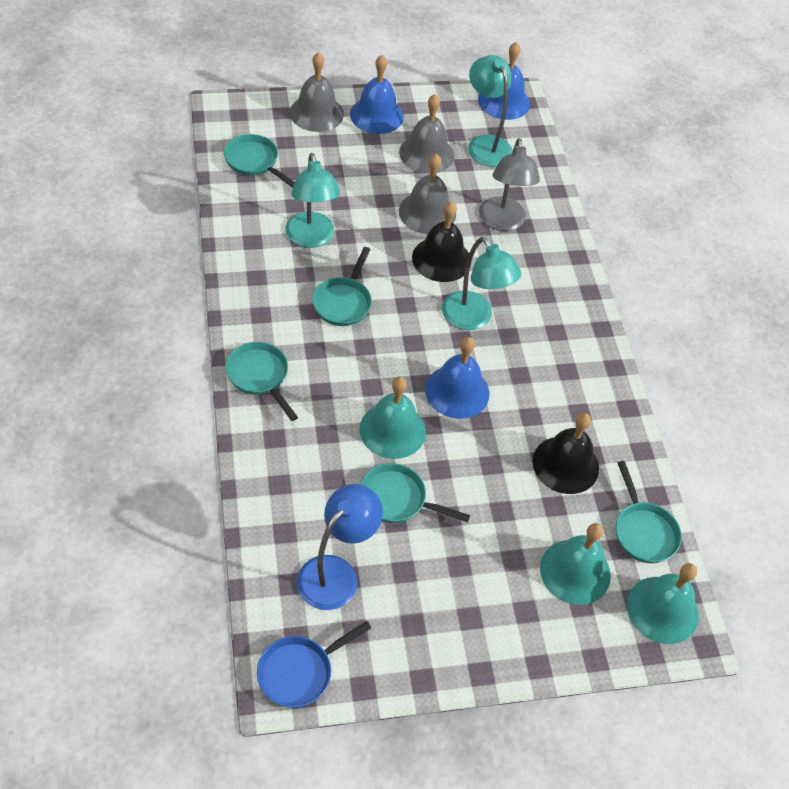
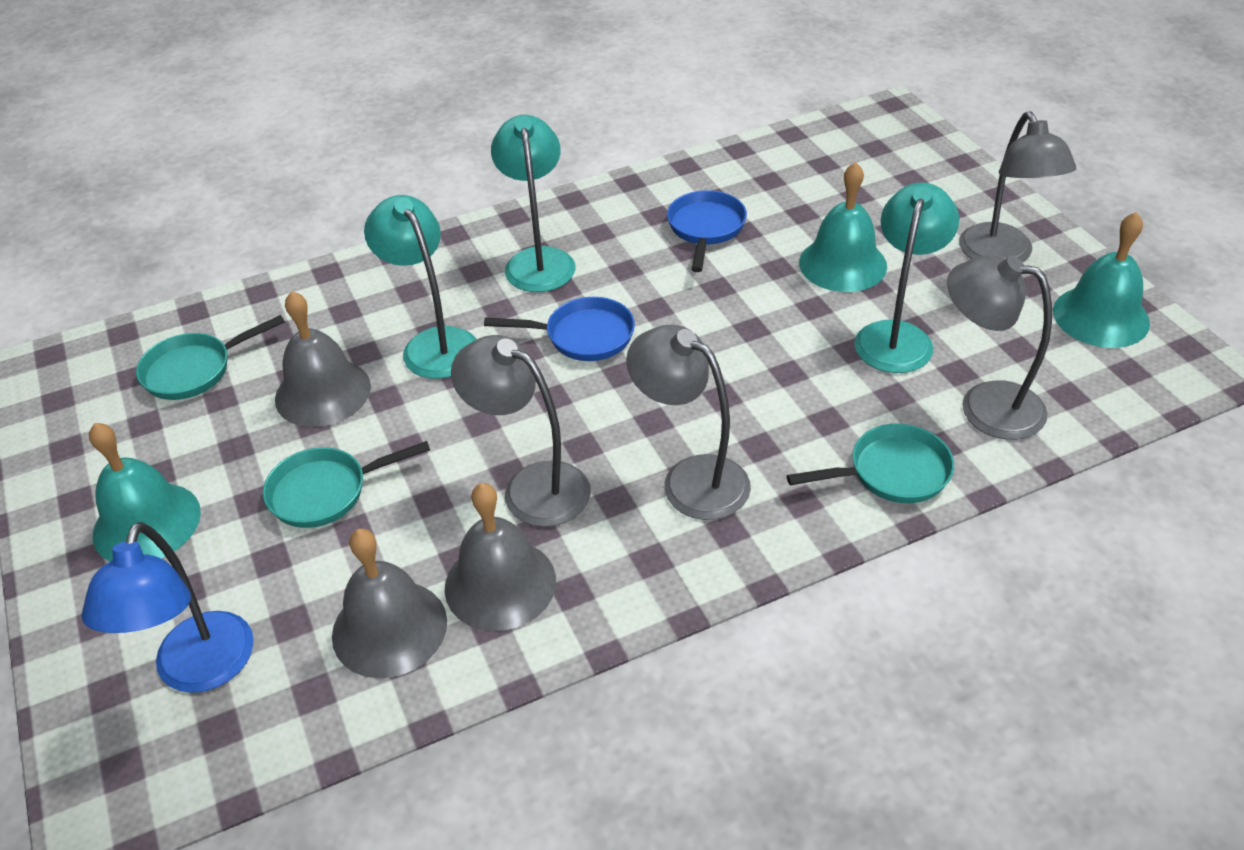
black bell: 2 -> 0
blue bell: 3 -> 0
blue pan: 1 -> 2
grey lamp: 1 -> 4
turquoise pan: 5 -> 3

